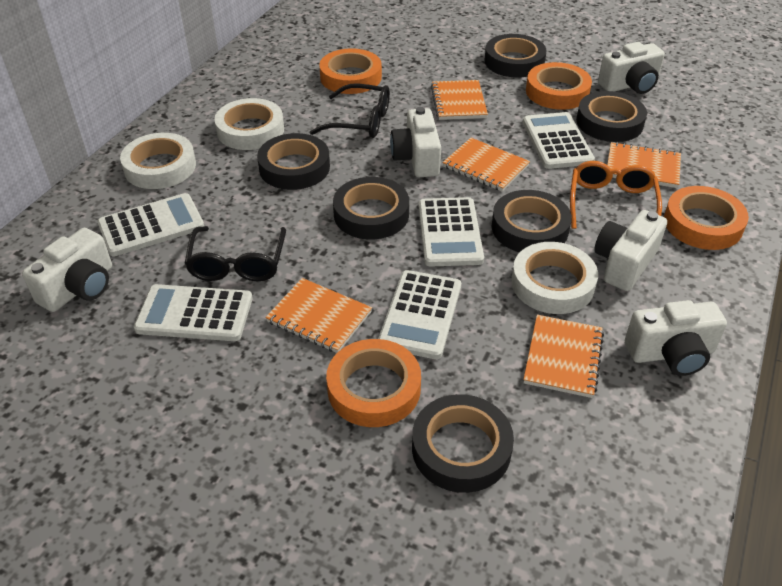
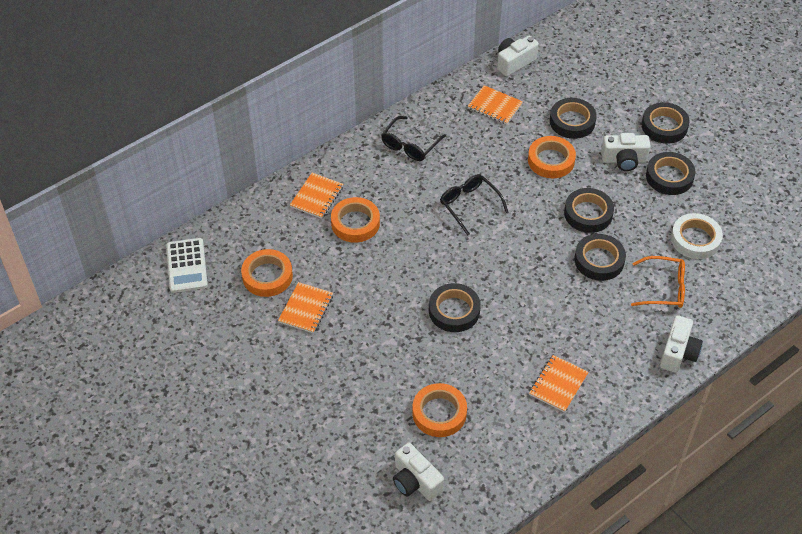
orange notebook: 5 -> 4
white calculator: 5 -> 1
white camera: 5 -> 4
white tape: 3 -> 1

